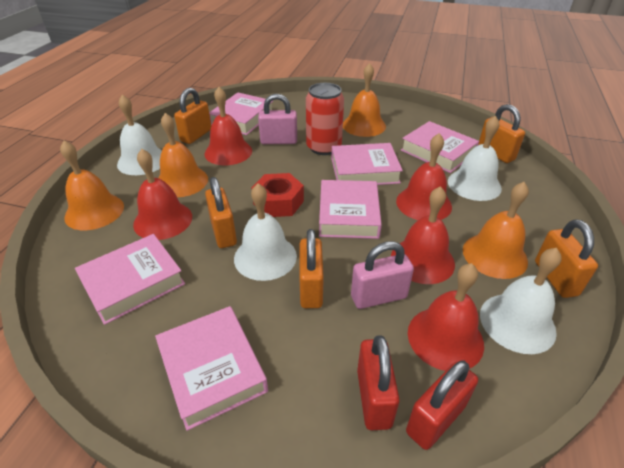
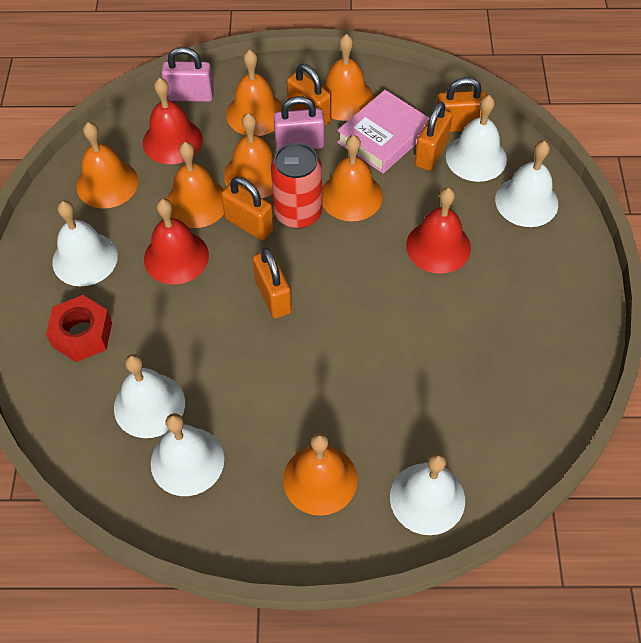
orange bell: 4 -> 7
pink book: 6 -> 1
red bell: 5 -> 3
red padlock: 2 -> 0
white bell: 4 -> 6

